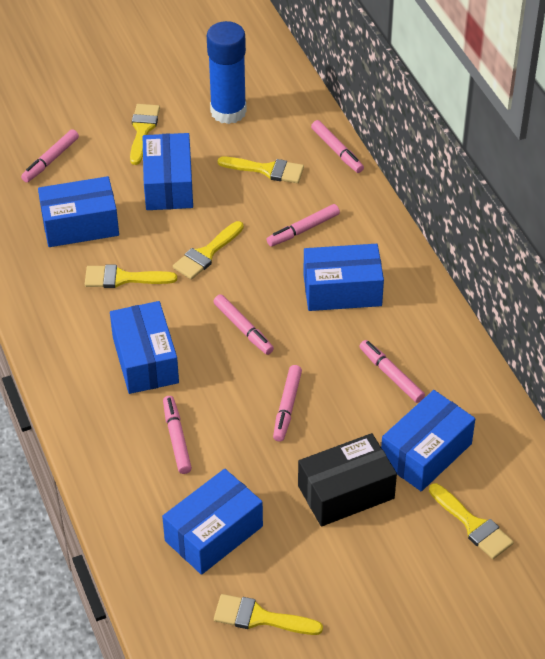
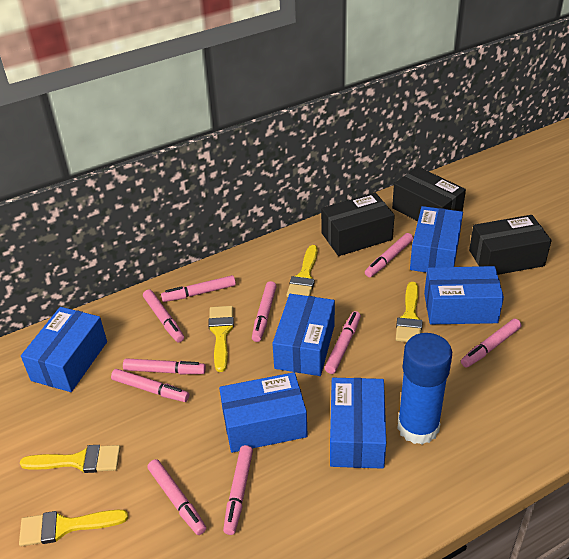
black box: 1 -> 3
pink marker: 7 -> 10
yellow brush: 6 -> 5

